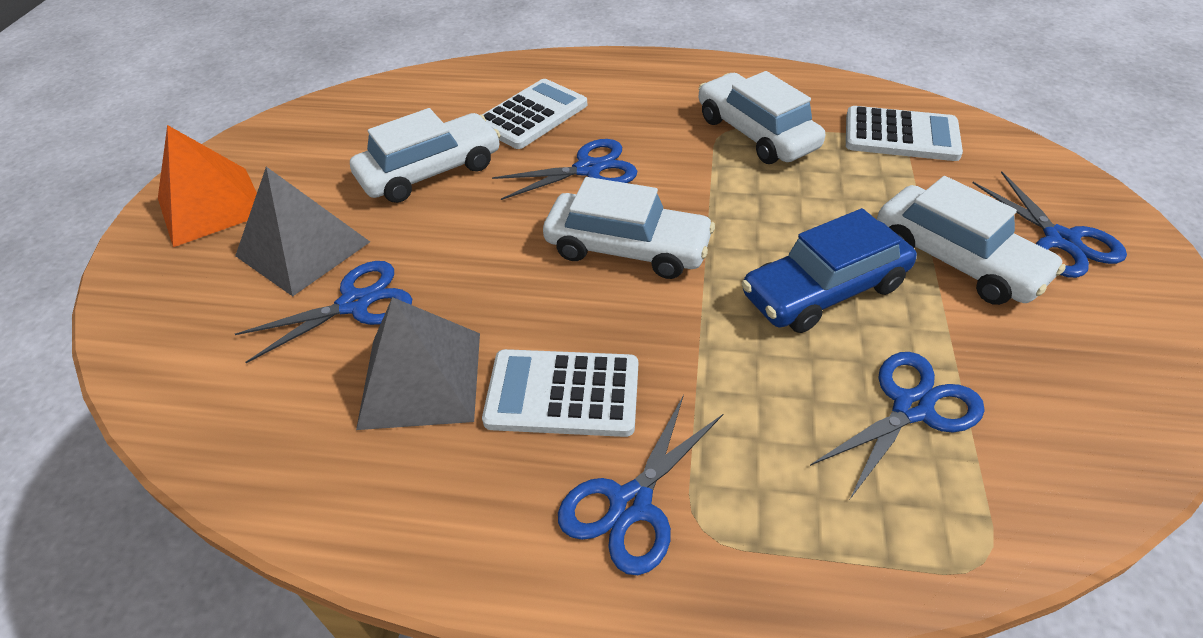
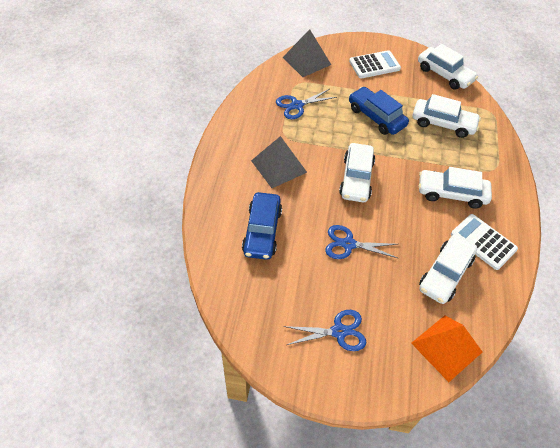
blue car: 1 -> 2
blue scissors: 5 -> 3
white calculator: 3 -> 2
white car: 4 -> 5

